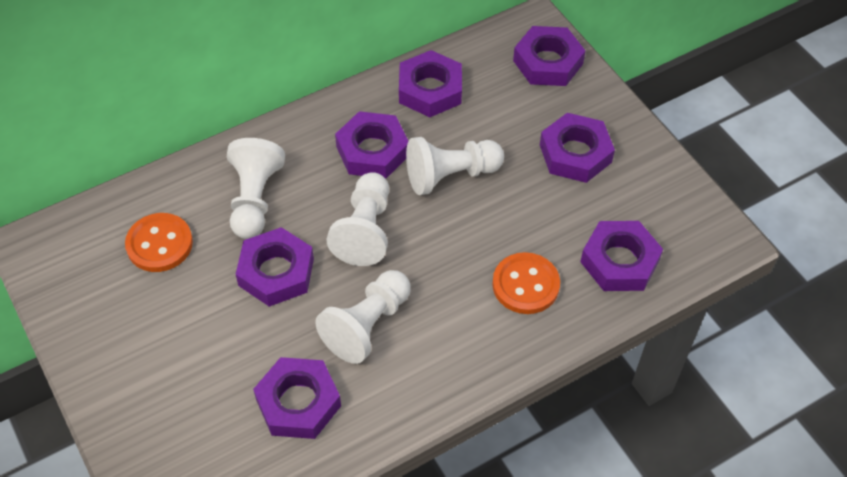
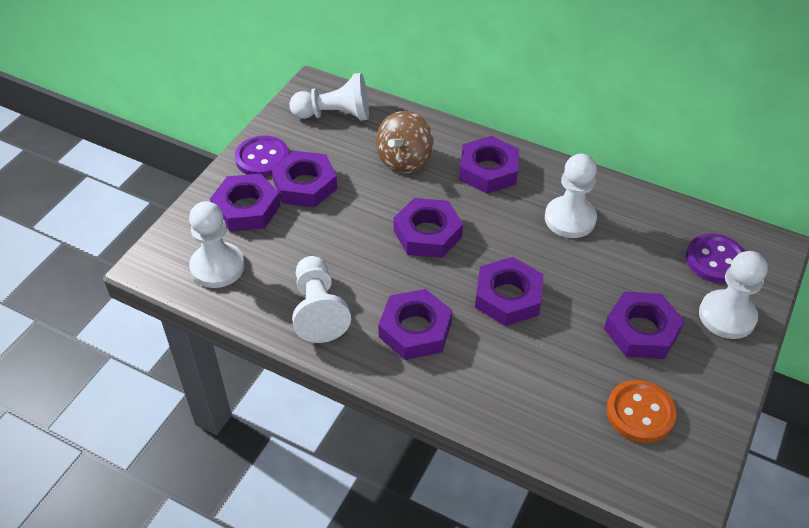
brown spinning top: 0 -> 1
orange button: 2 -> 1
purple button: 0 -> 2
white pawn: 4 -> 5

